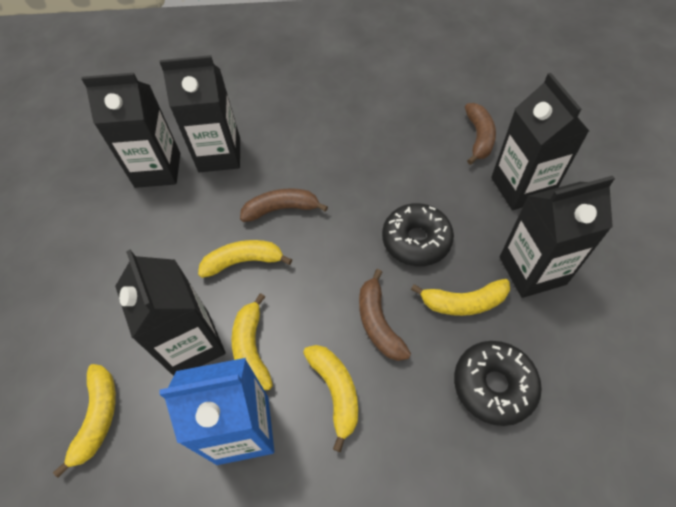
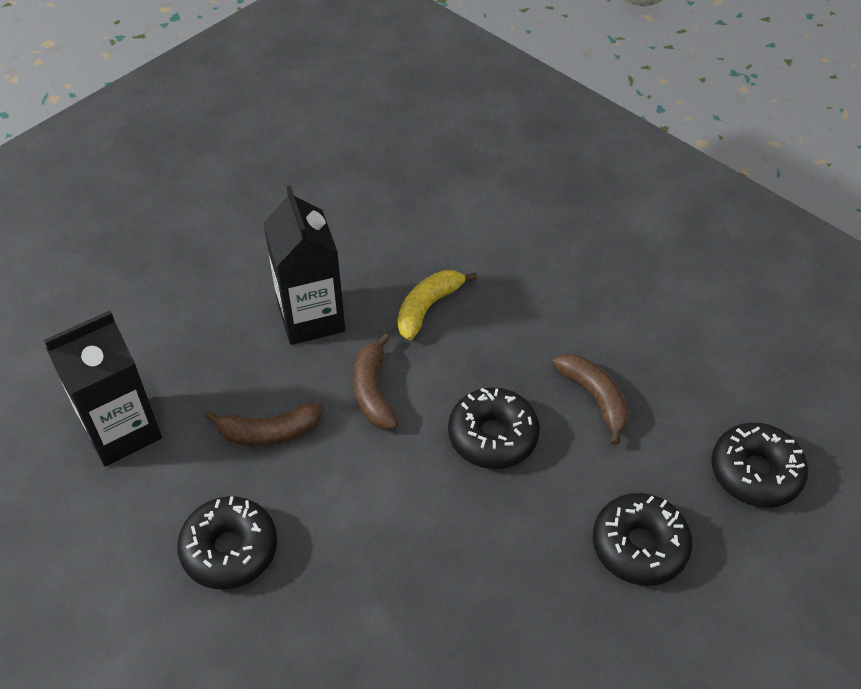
black carton: 5 -> 2
black donut: 2 -> 4
blue carton: 1 -> 0
yellow banana: 5 -> 1

